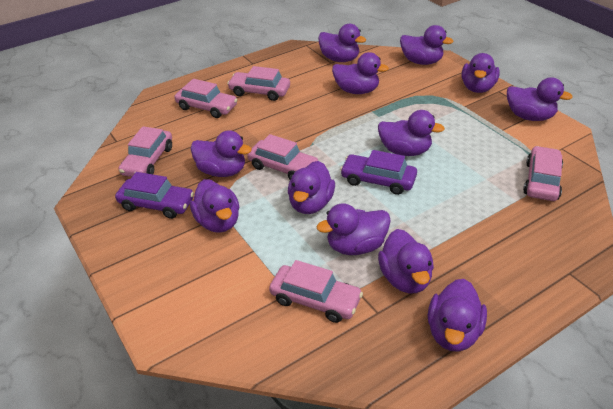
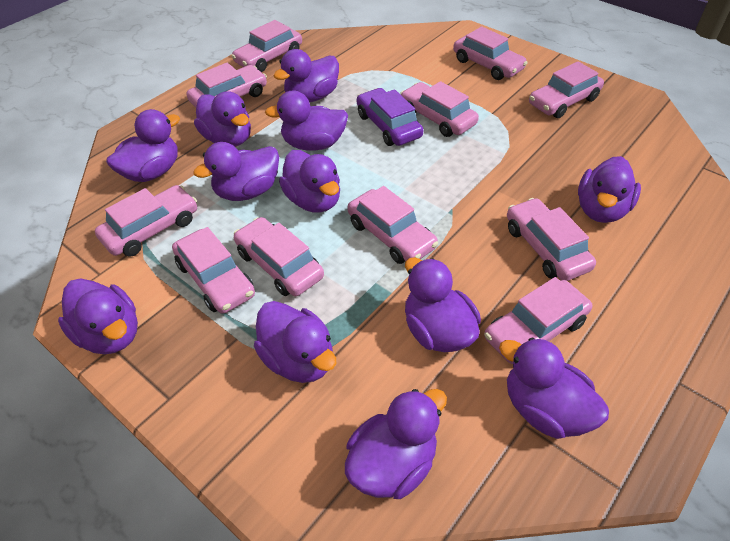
pink car: 6 -> 11
purple car: 2 -> 1

